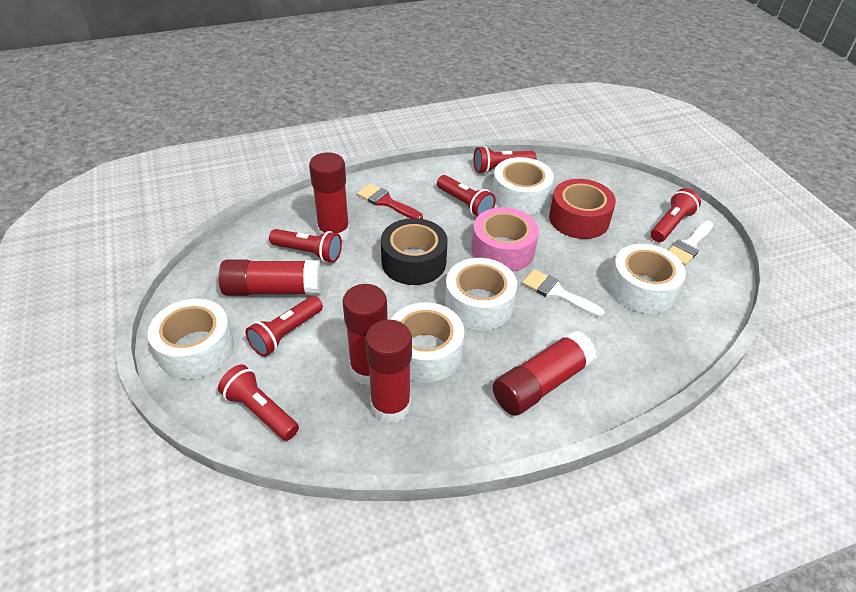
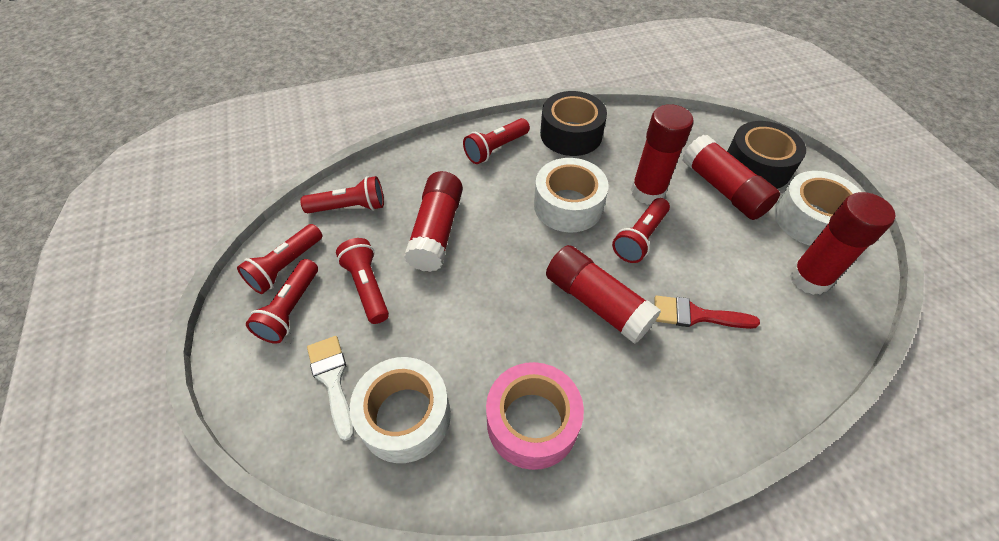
black tape: 1 -> 2
red tape: 1 -> 0
white brush: 2 -> 1
white tape: 5 -> 3

